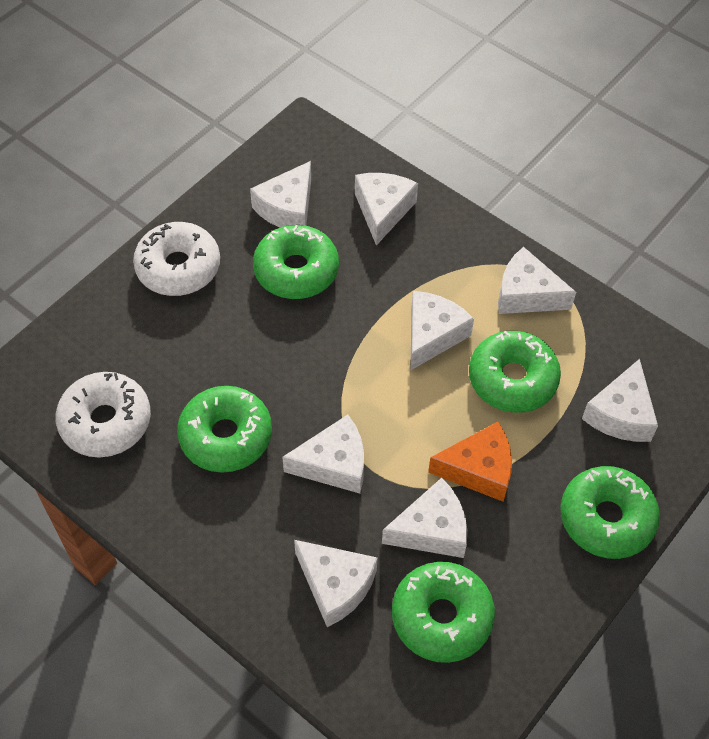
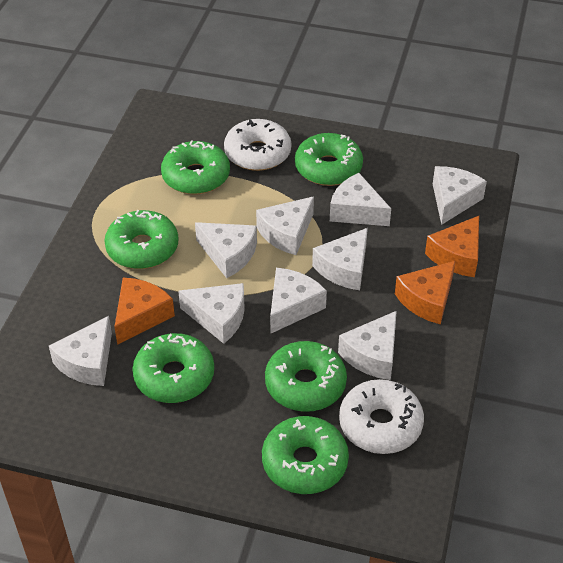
green donut: 5 -> 6
orange cheese: 1 -> 3
white cheese: 8 -> 9

